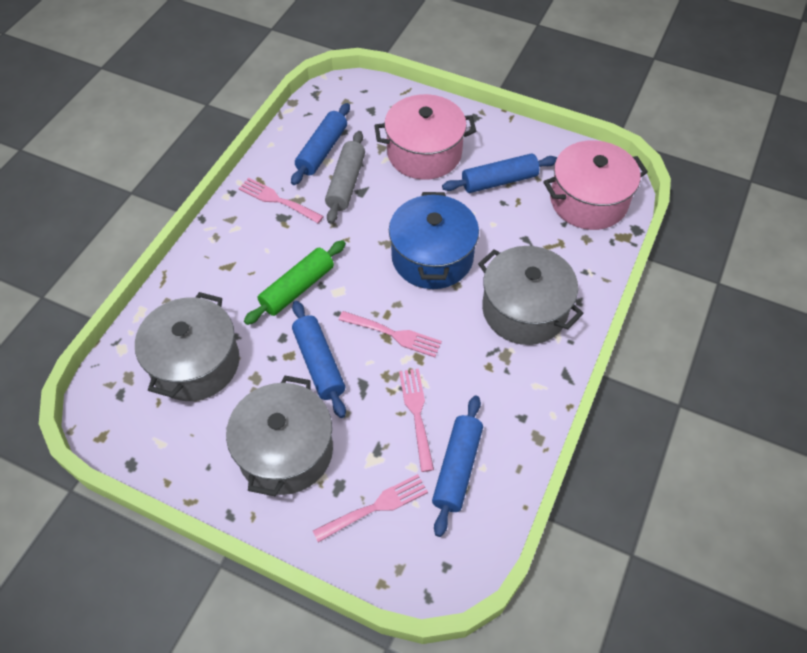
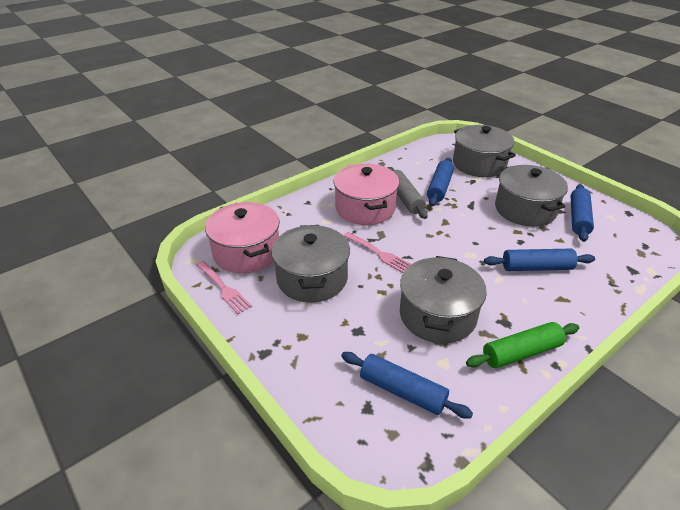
blue pot: 1 -> 0
grey pot: 3 -> 4
pink fork: 4 -> 2

